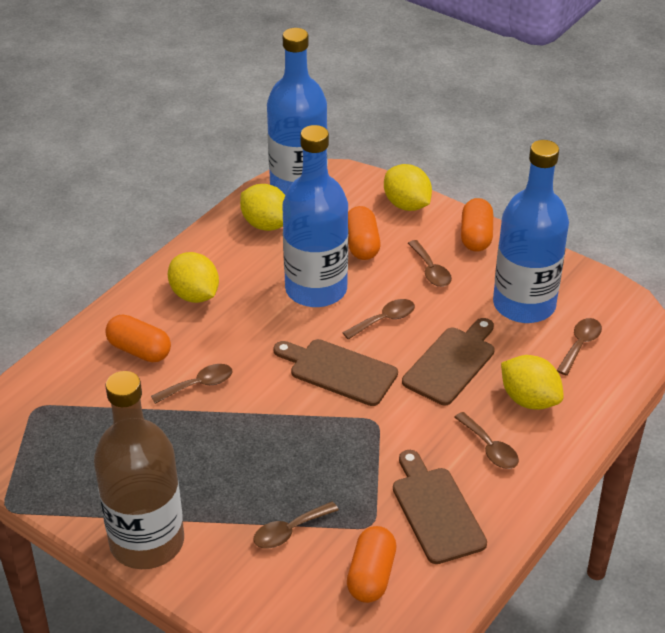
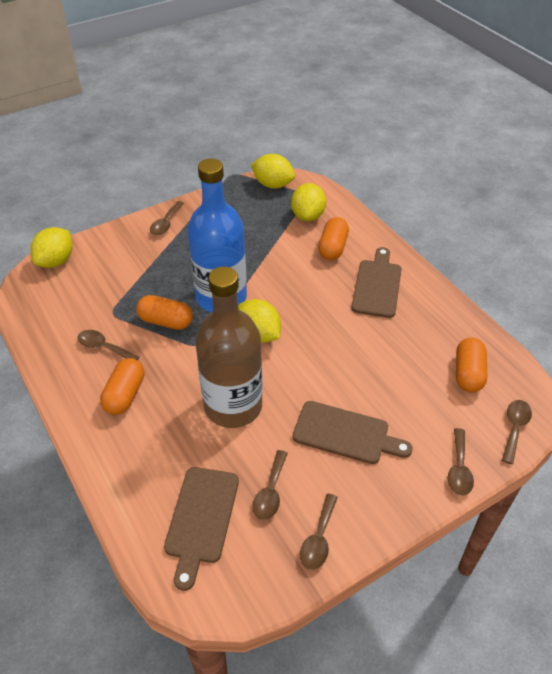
blue bottle: 3 -> 1

